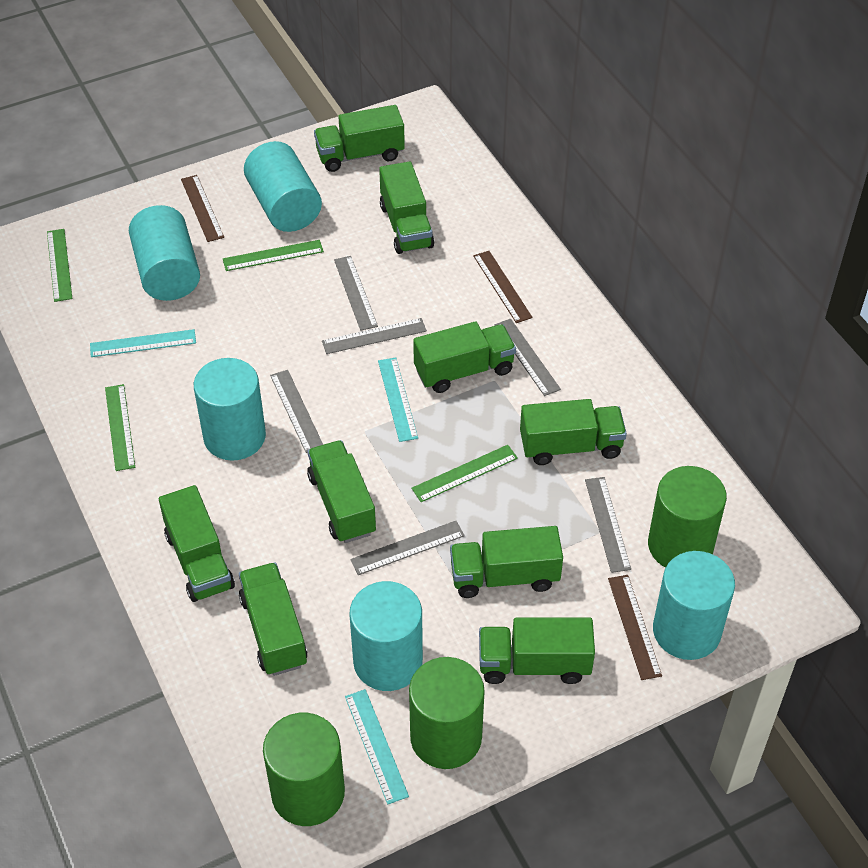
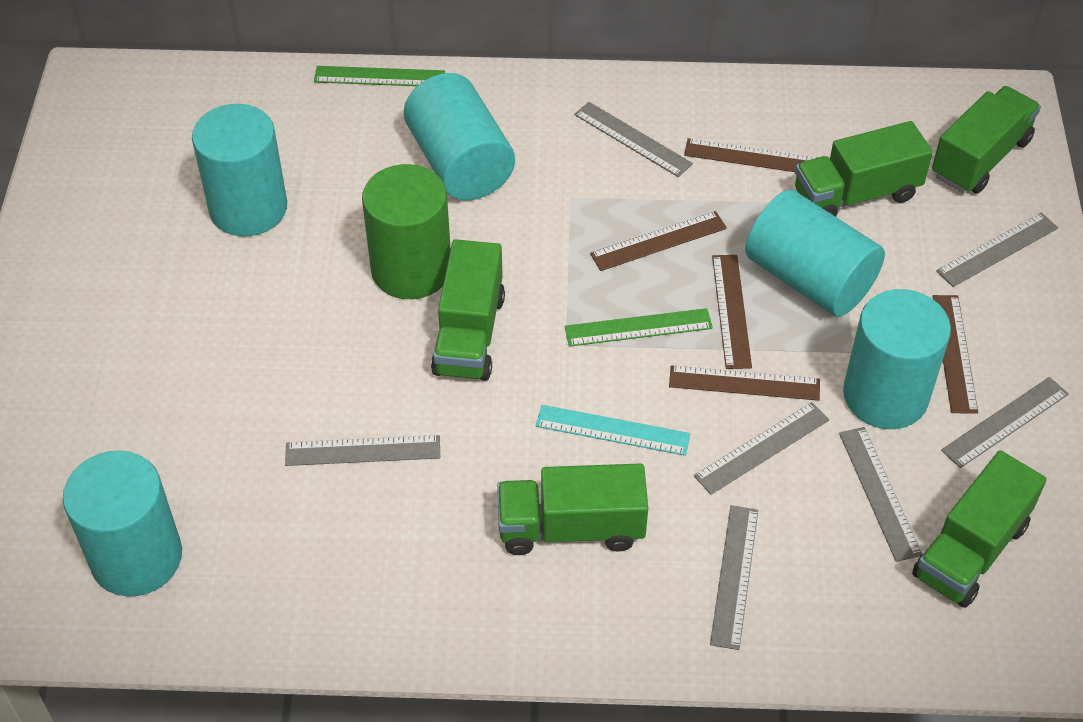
brown ruler: 3 -> 5
green cylinder: 3 -> 1
green ruler: 4 -> 2
green truck: 9 -> 5
grey ruler: 6 -> 7
turquoise ruler: 3 -> 1

